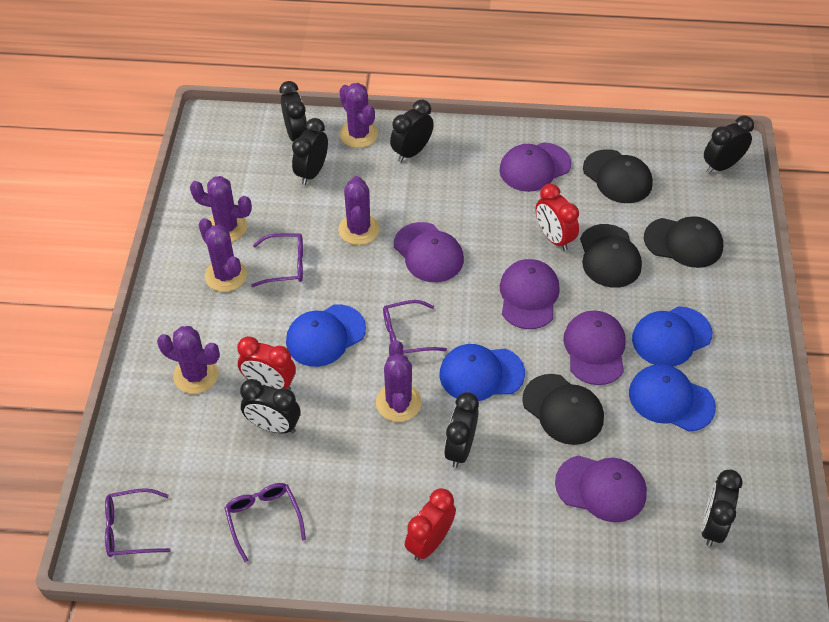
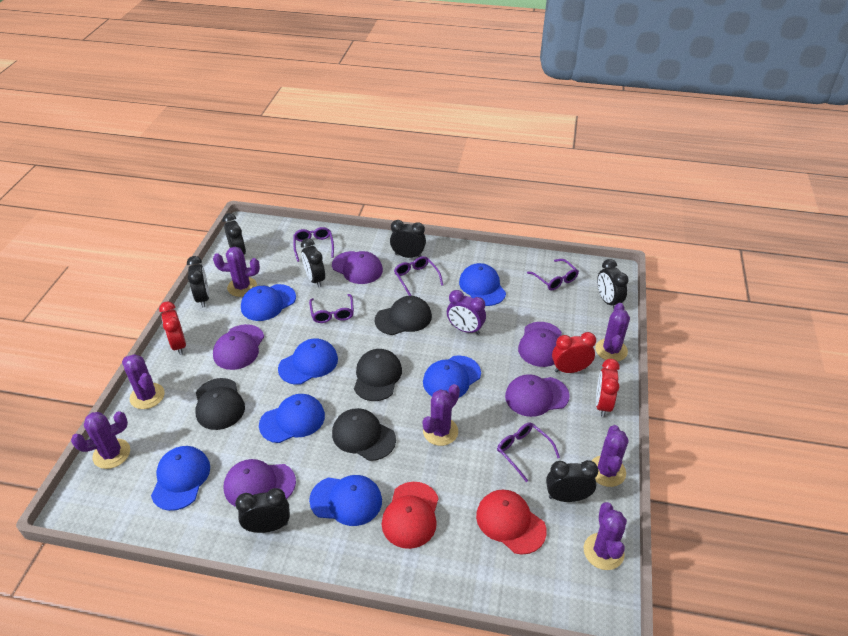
blue cap: 4 -> 7
purple cactus: 6 -> 7
purple clock: 0 -> 1
purple glasses: 4 -> 5
red cap: 0 -> 2

